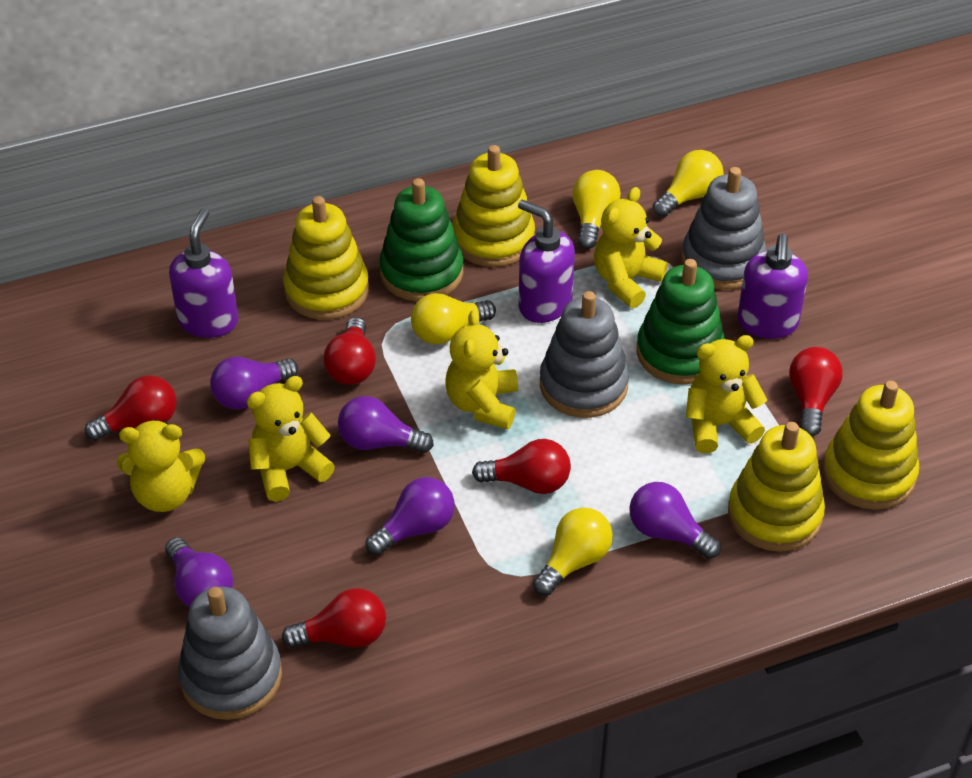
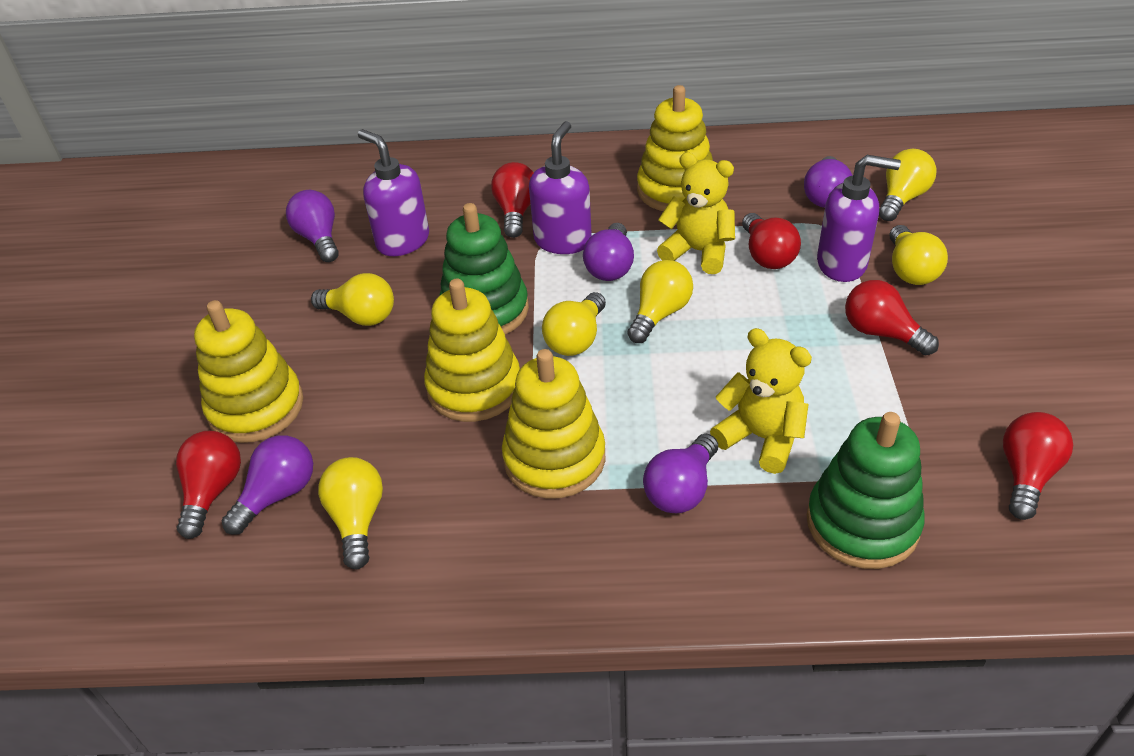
grey stacking toy: 3 -> 0
yellow light bulb: 4 -> 6
yellow teddy bear: 5 -> 2

